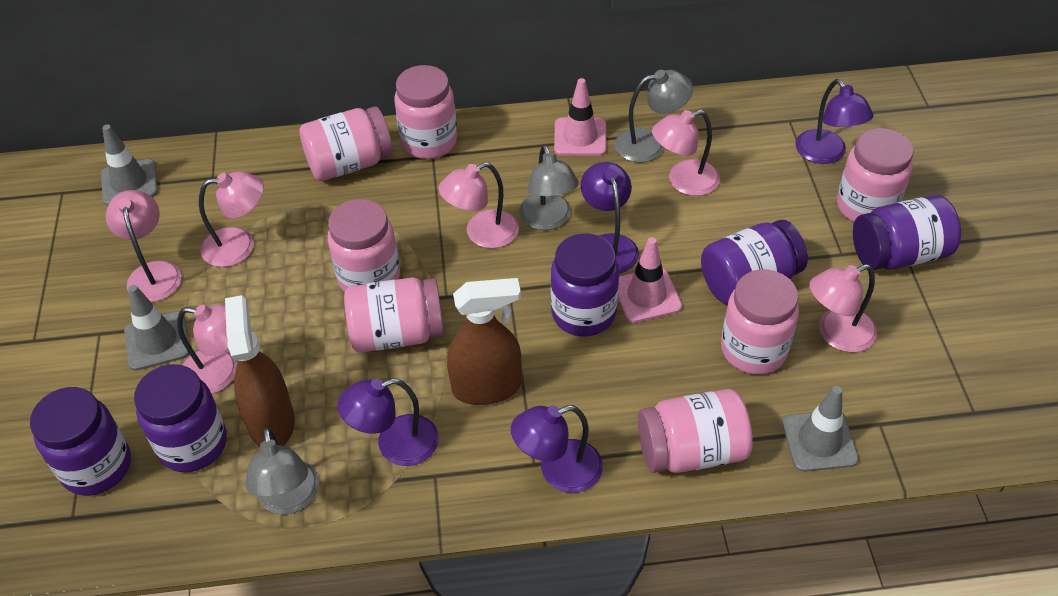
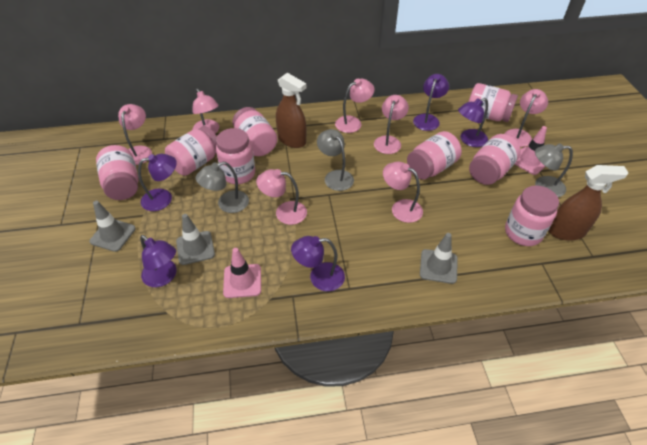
pink jar: 7 -> 8
pink lamp: 6 -> 7
purple jar: 5 -> 0
purple lamp: 4 -> 5

